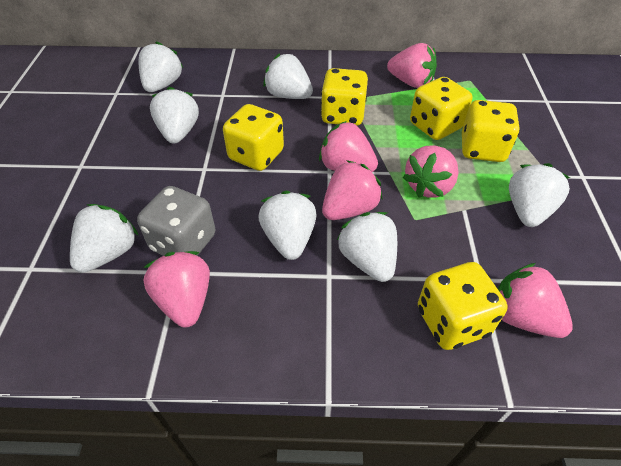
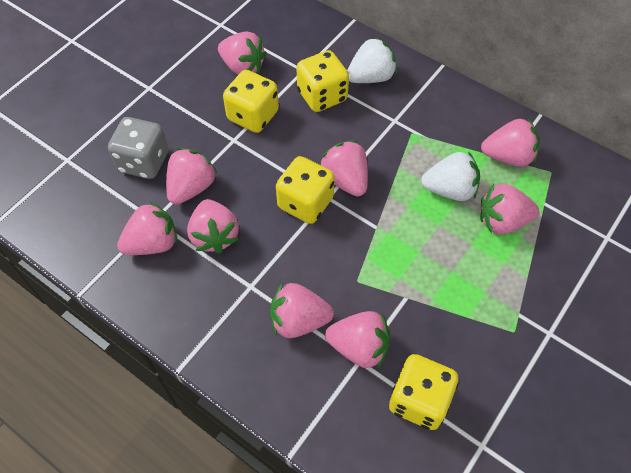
pink strawberry: 6 -> 9
white strawberry: 7 -> 2
yellow dice: 5 -> 4

